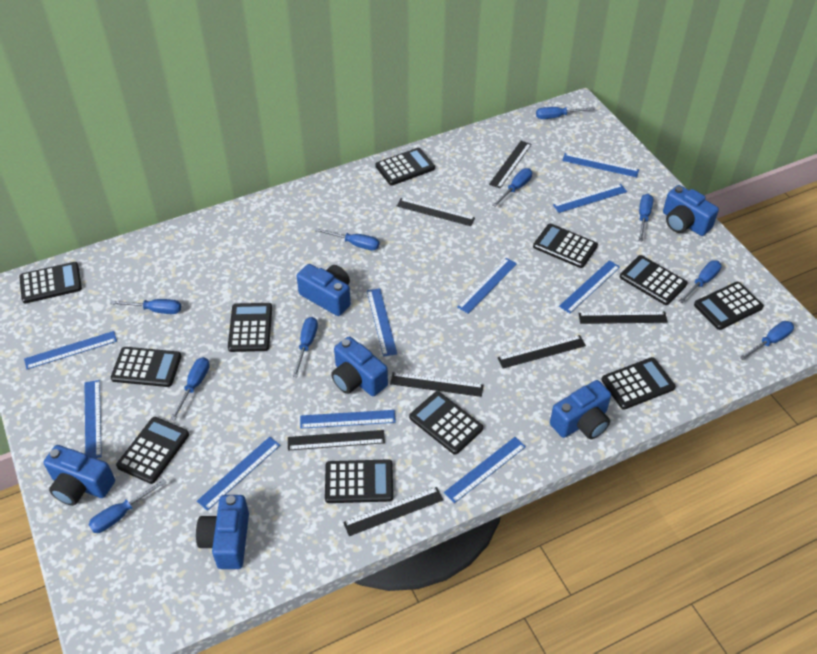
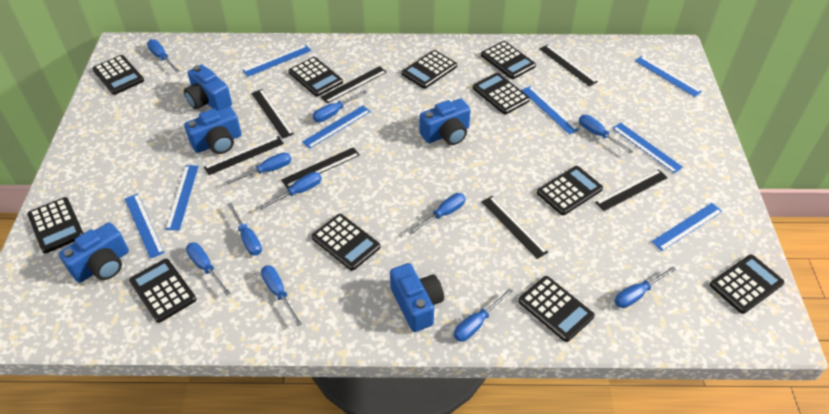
blue camera: 6 -> 5
blue ruler: 10 -> 8
blue screwdriver: 10 -> 11

